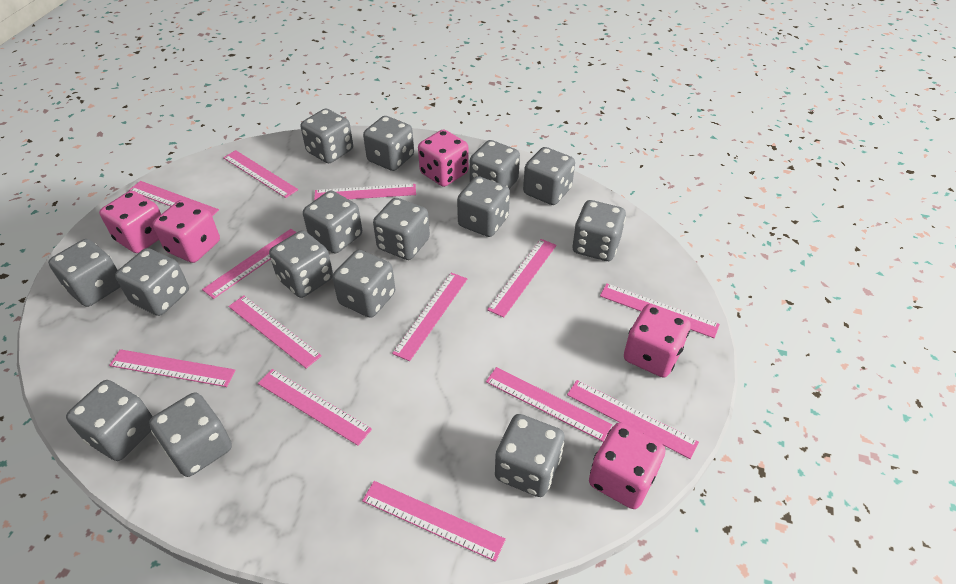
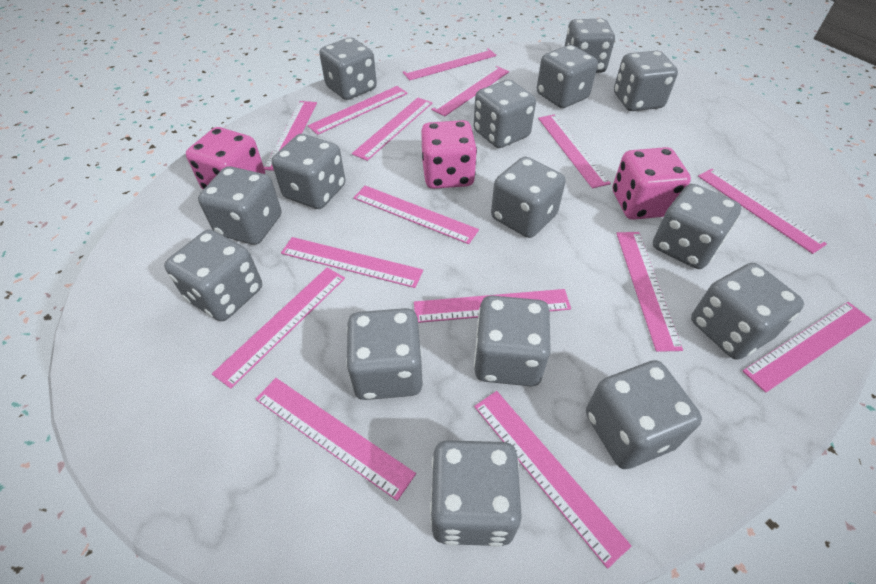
pink dice: 5 -> 3
pink ruler: 13 -> 15

